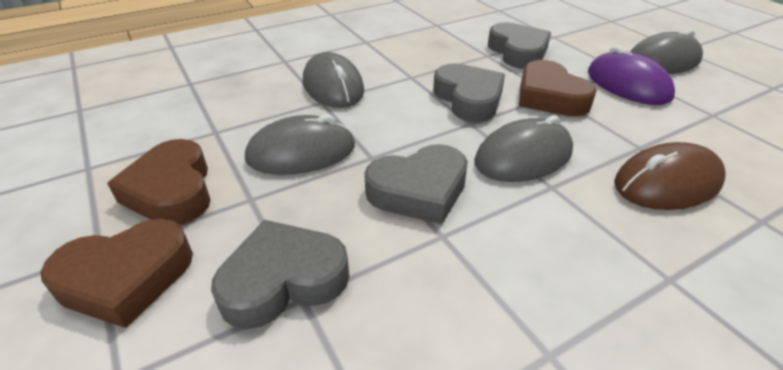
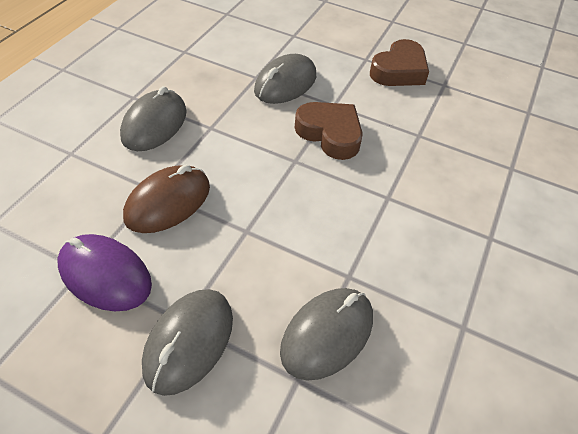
brown heart: 3 -> 2
grey heart: 4 -> 0

